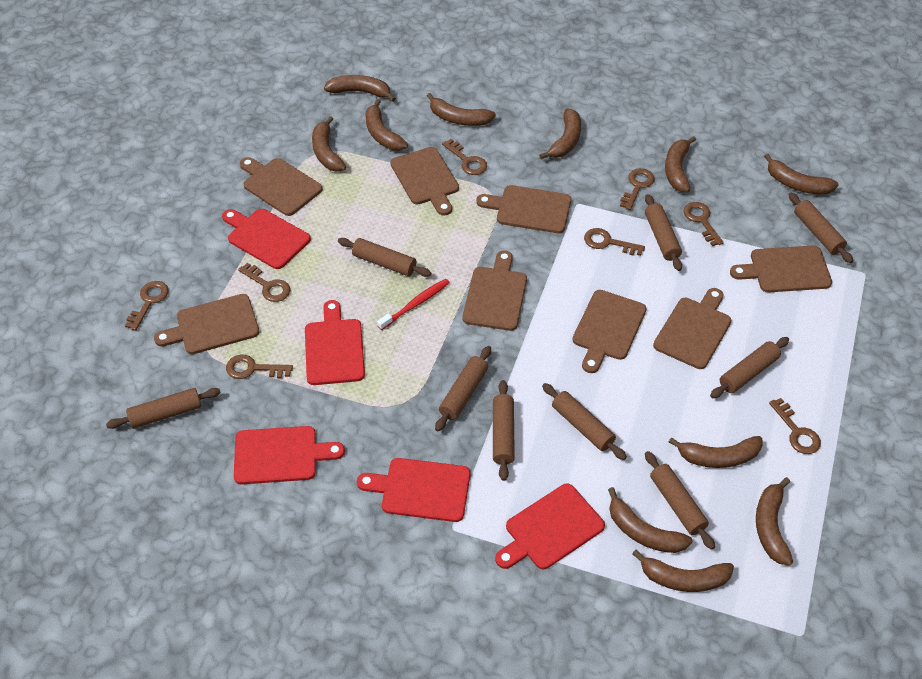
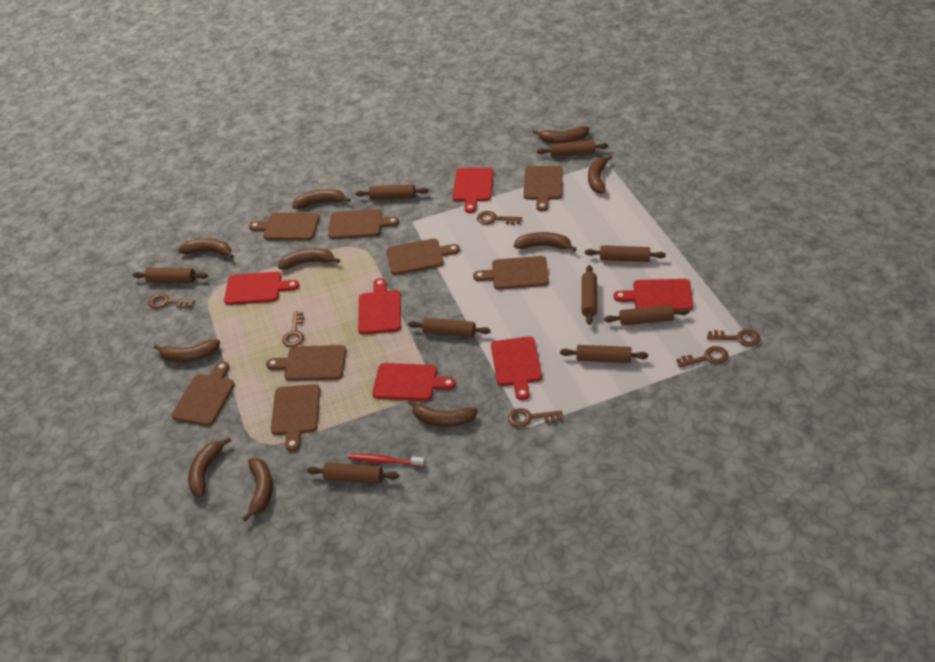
brown banana: 11 -> 10
brown key: 8 -> 6
red cutting board: 5 -> 6

